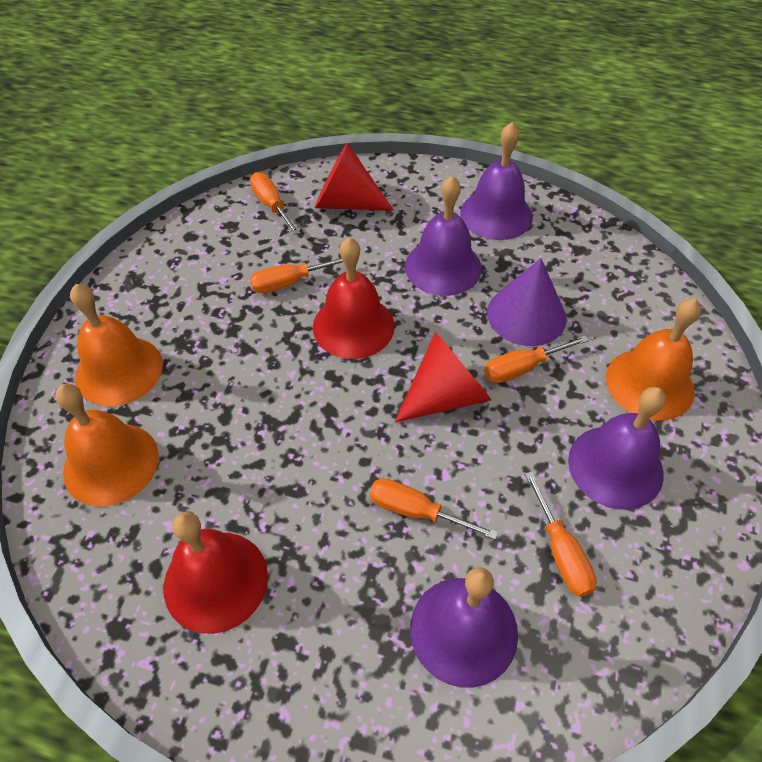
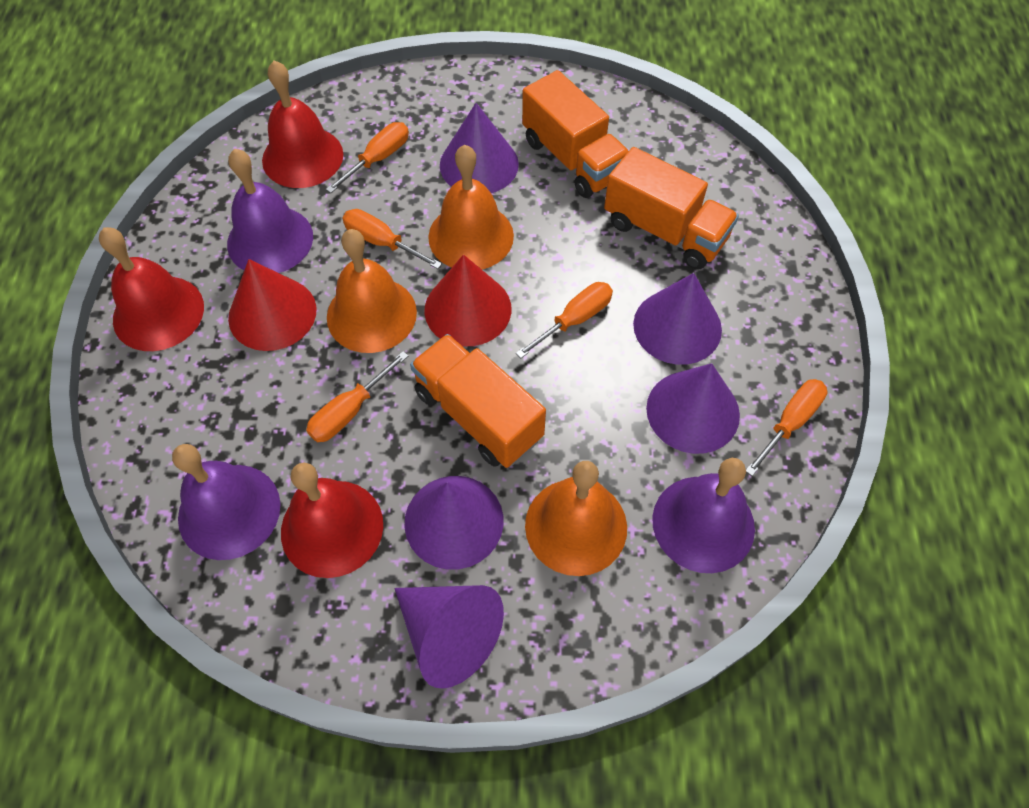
orange truck: 0 -> 3
purple bell: 4 -> 3
purple cone: 1 -> 5
red bell: 2 -> 3

